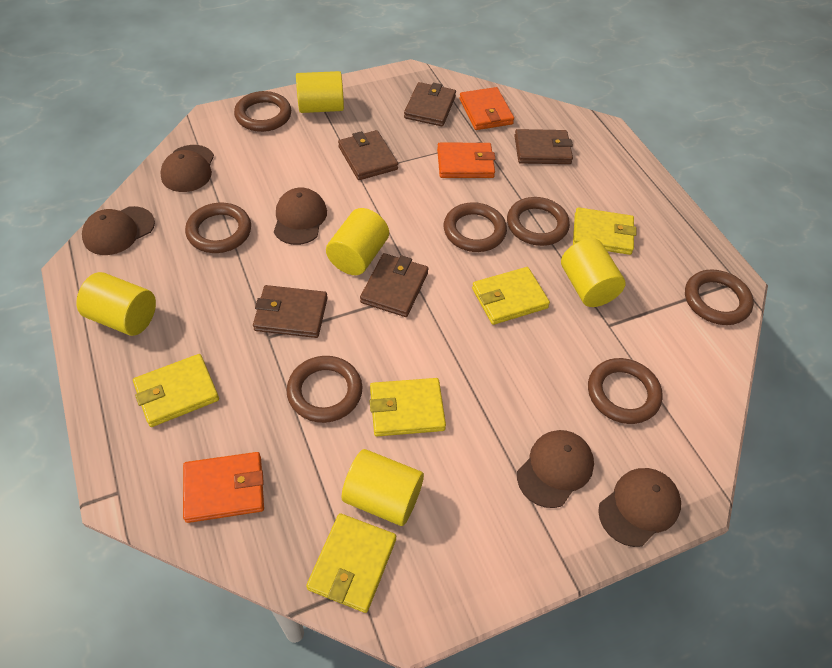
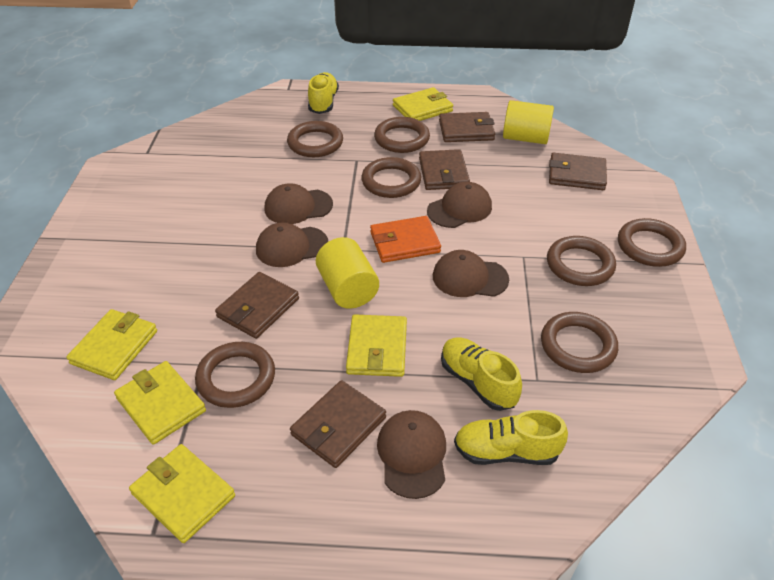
orange wallet: 3 -> 1
yellow cylinder: 5 -> 2
yellow shoe: 0 -> 3

